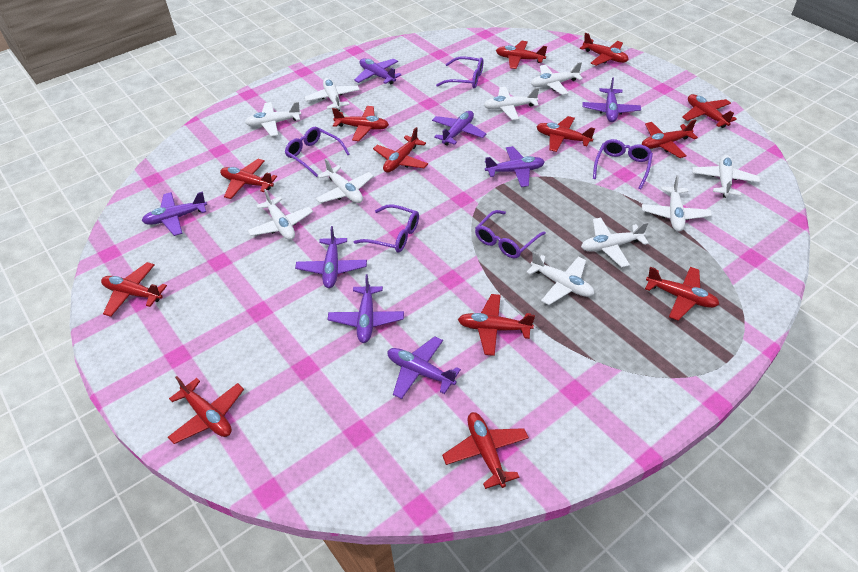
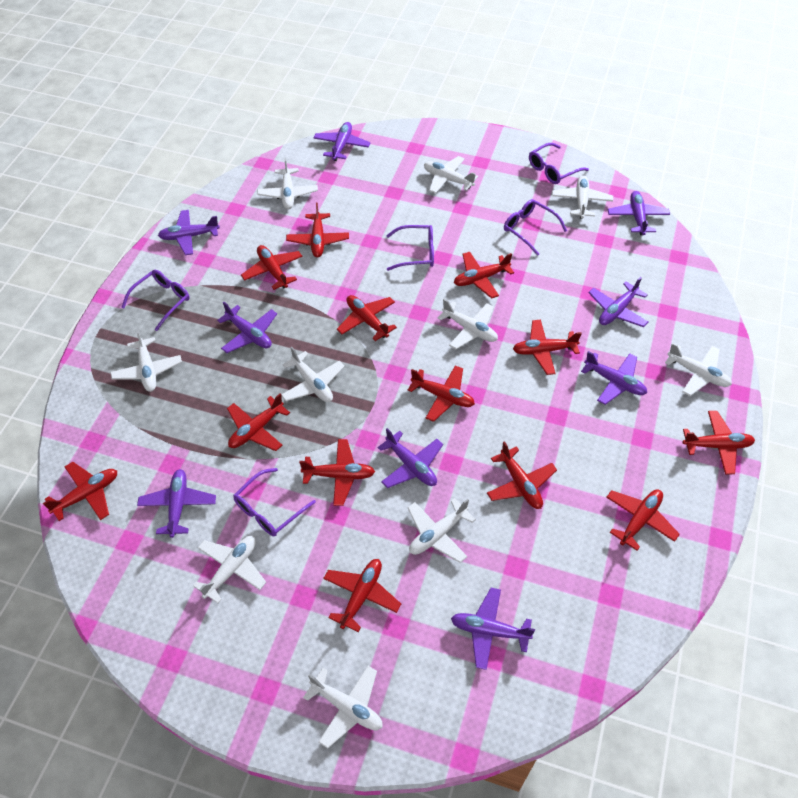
purple plane: 8 -> 9

